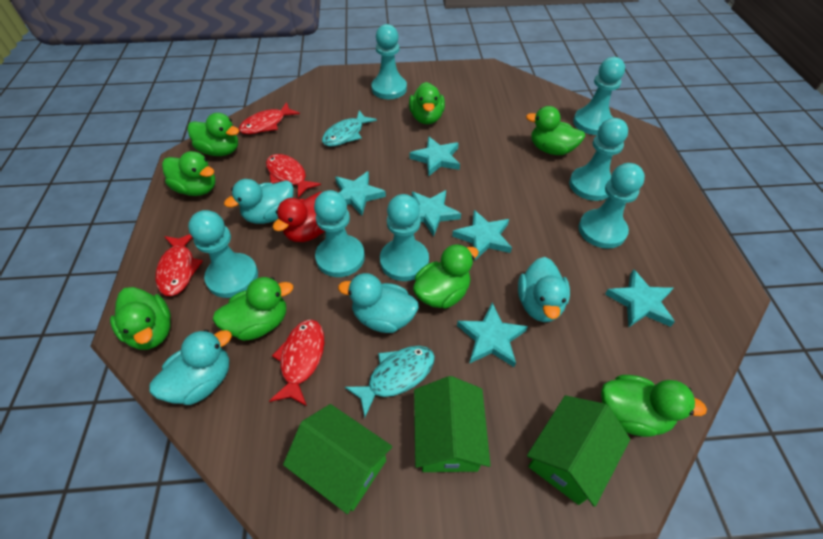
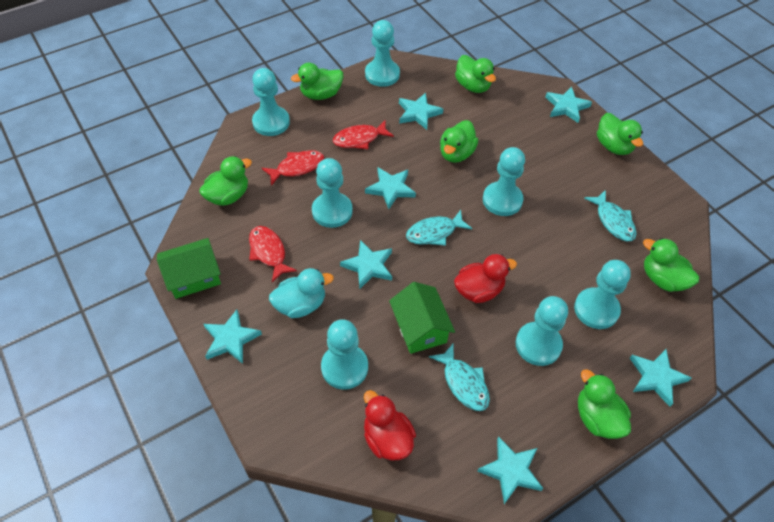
green duck: 8 -> 7
green house: 3 -> 2
red duck: 1 -> 2
red fish: 4 -> 3
turquoise duck: 4 -> 1
turquoise fish: 2 -> 3
turquoise star: 6 -> 7

